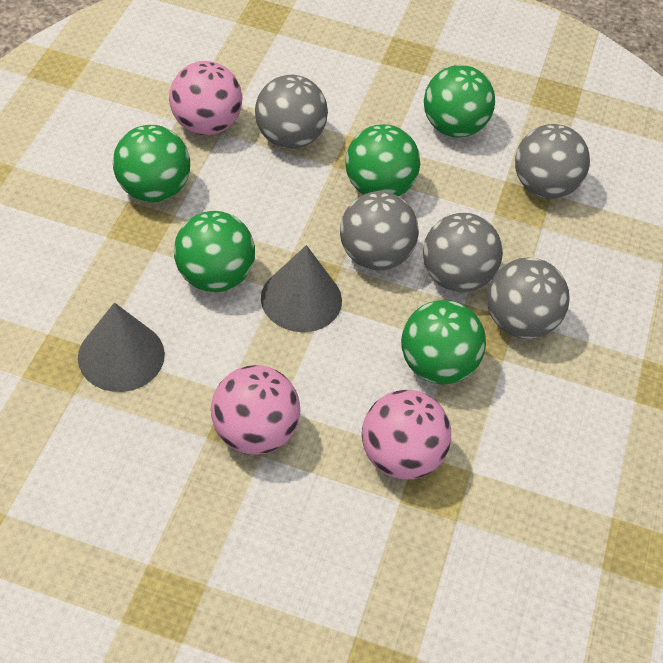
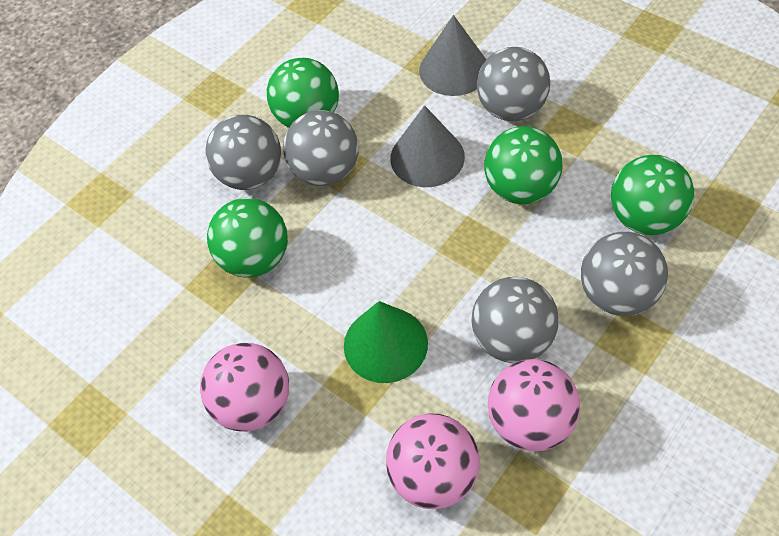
green ball: 5 -> 4
green cone: 0 -> 1

